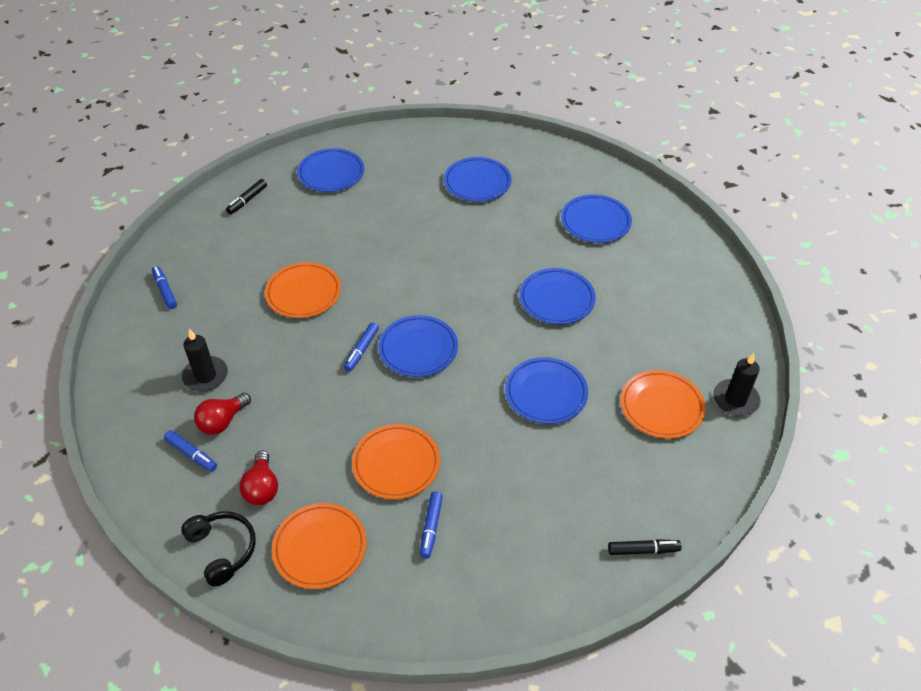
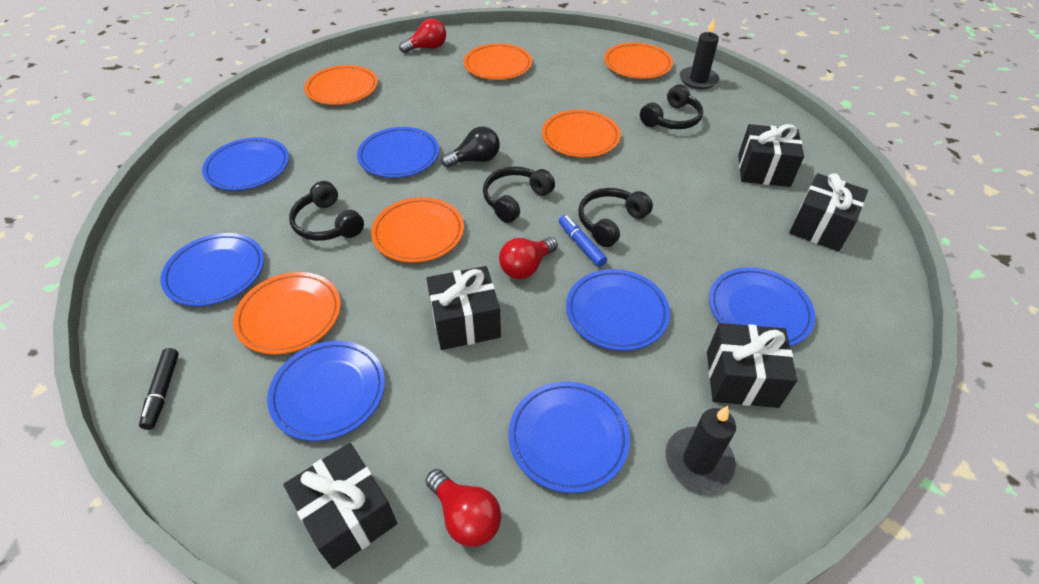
black gift: 0 -> 5
black headphones: 1 -> 4
black light bulb: 0 -> 1
black marker: 2 -> 1
blue marker: 4 -> 1
blue plate: 6 -> 7
orange plate: 4 -> 6
red light bulb: 2 -> 3

